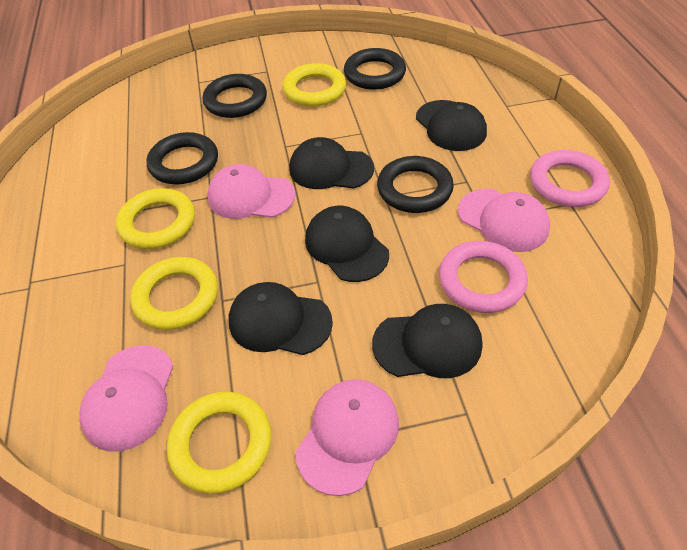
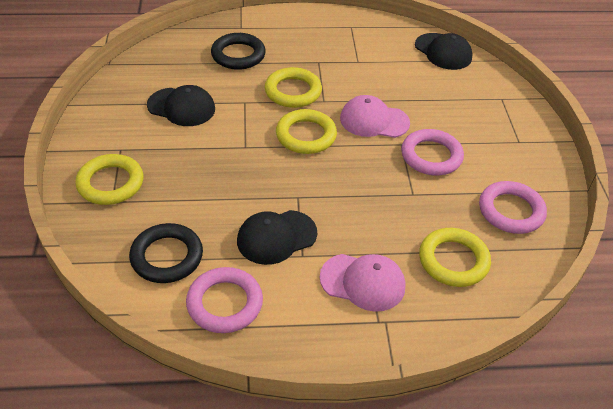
black cap: 5 -> 3
black ring: 4 -> 2
pink cap: 4 -> 2
pink ring: 2 -> 3

